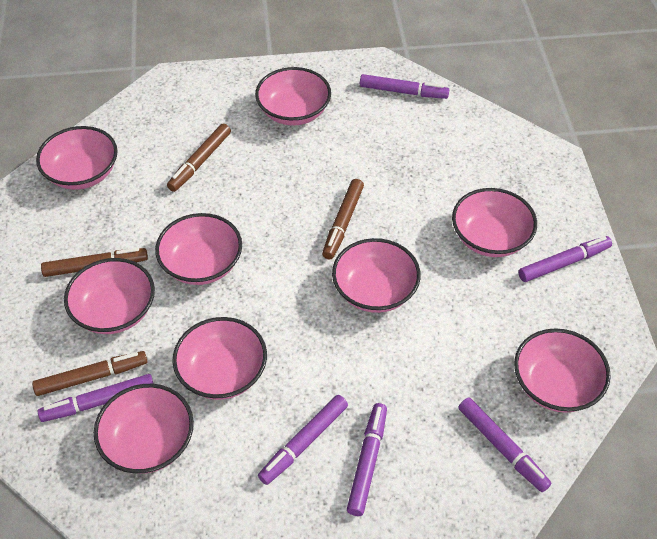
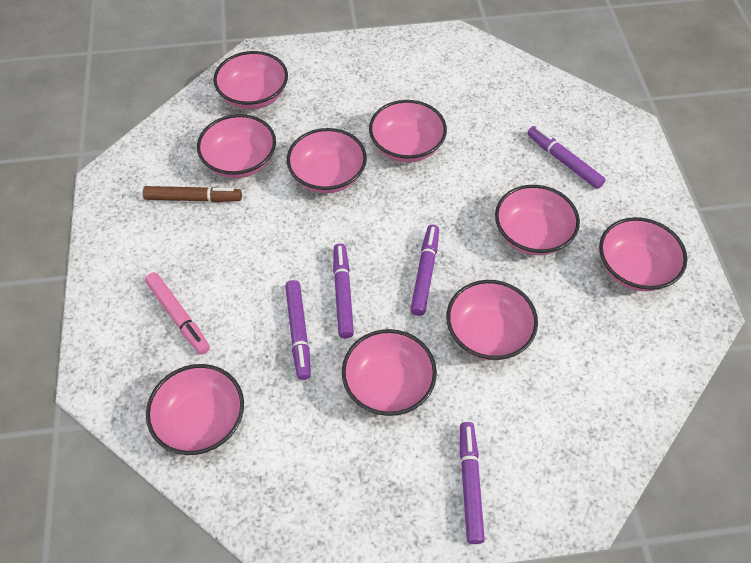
brown marker: 4 -> 1
pink marker: 0 -> 1
purple marker: 6 -> 5

